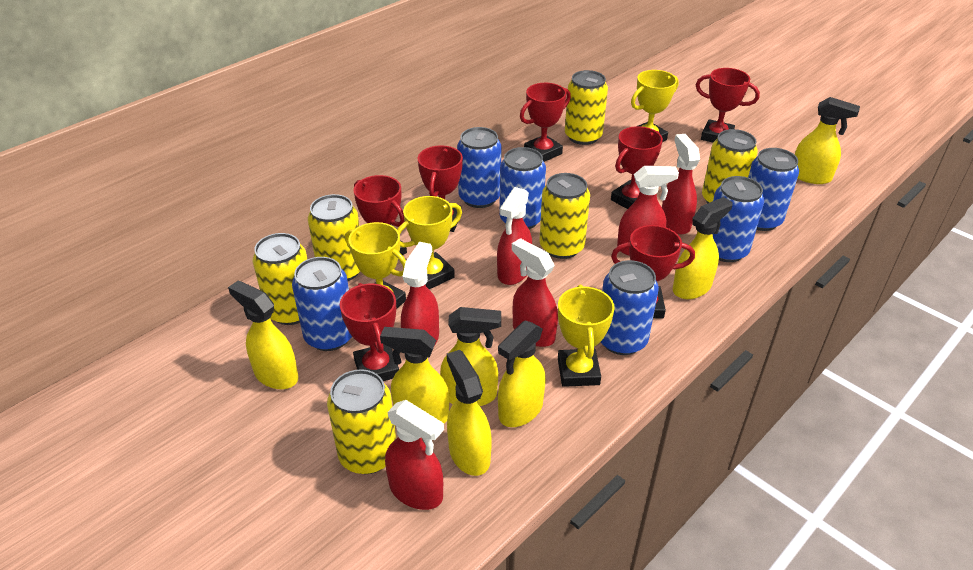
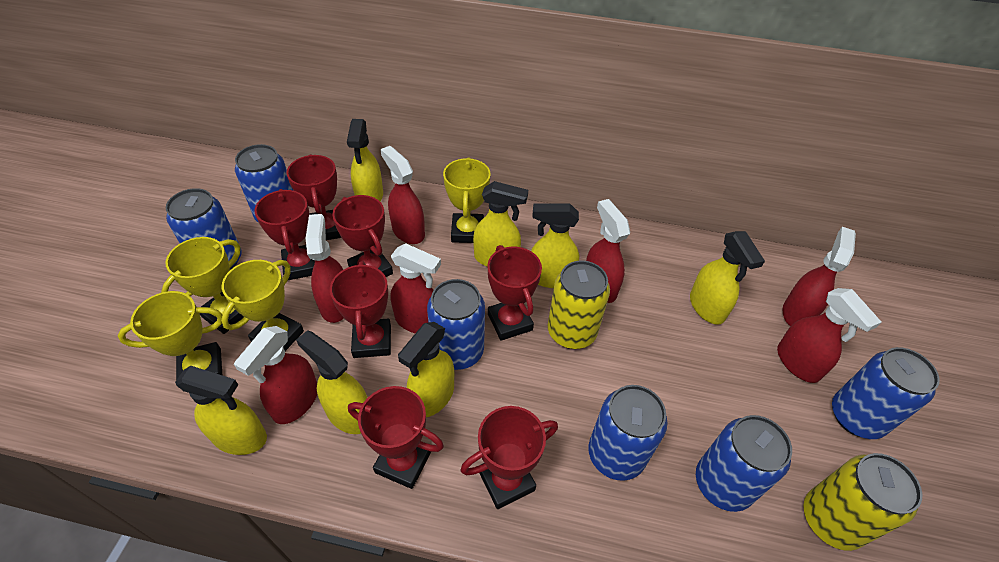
red spray bottle: 6 -> 7
yellow can: 6 -> 2

